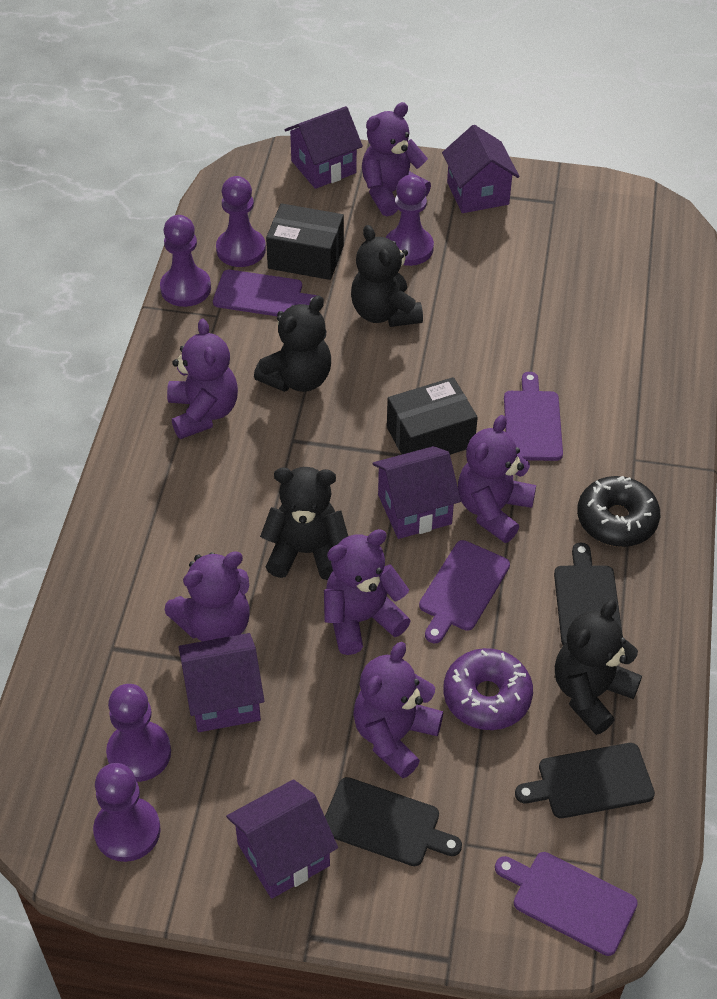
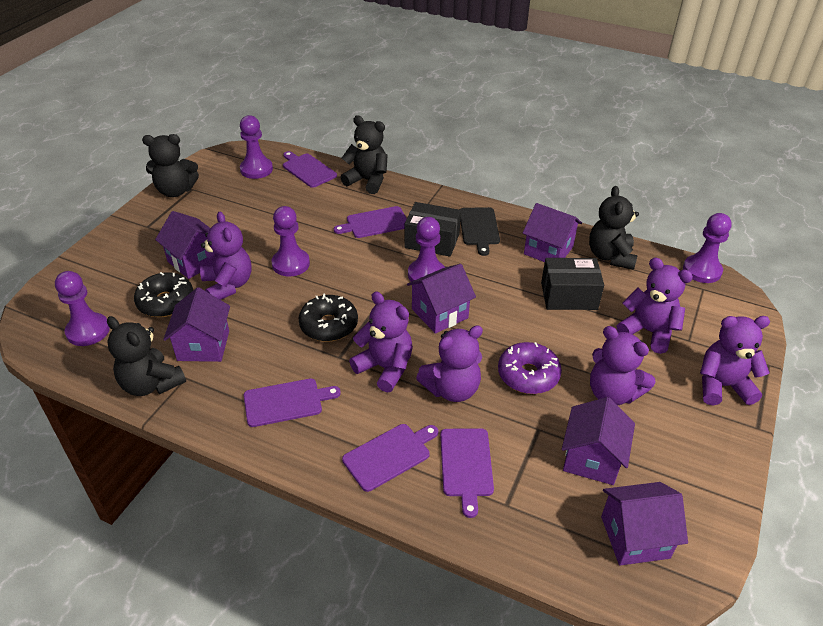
black cutting board: 3 -> 1
black donut: 1 -> 2
purple cutting board: 4 -> 5
purple house: 5 -> 6

